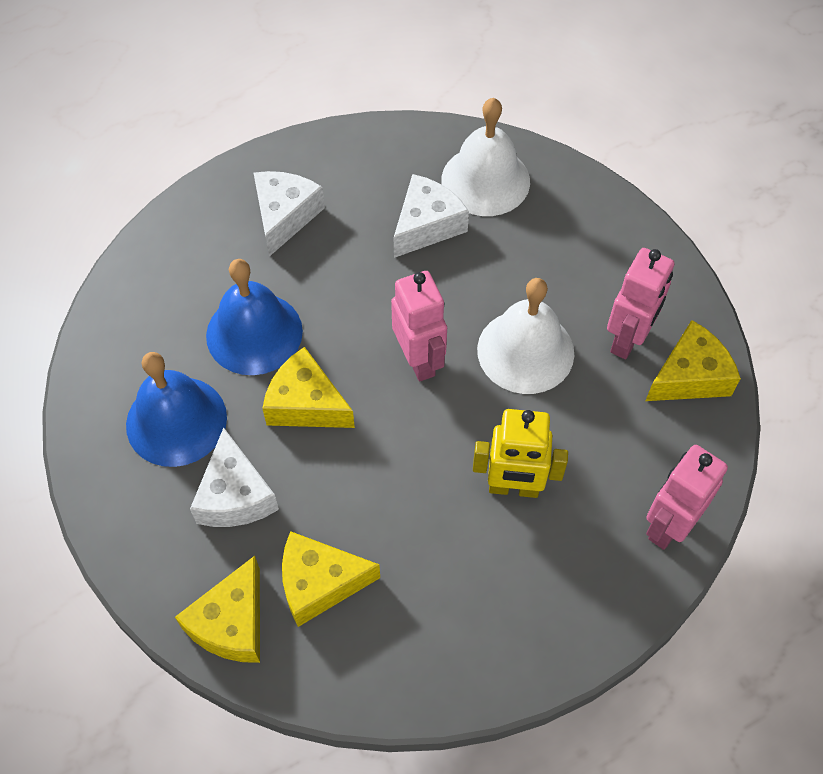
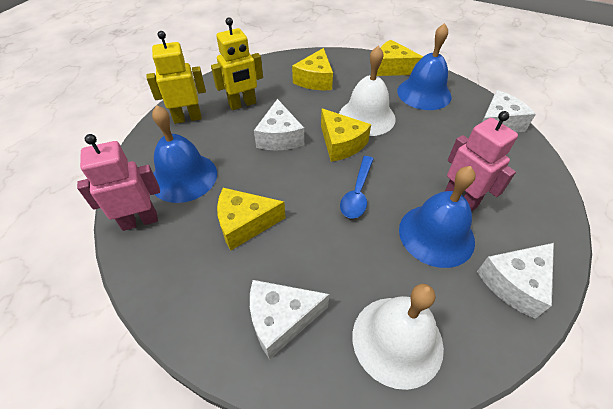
blue bell: 2 -> 3
blue spoon: 0 -> 1
pink robot: 3 -> 2
white cheese: 3 -> 4
yellow robot: 1 -> 2

